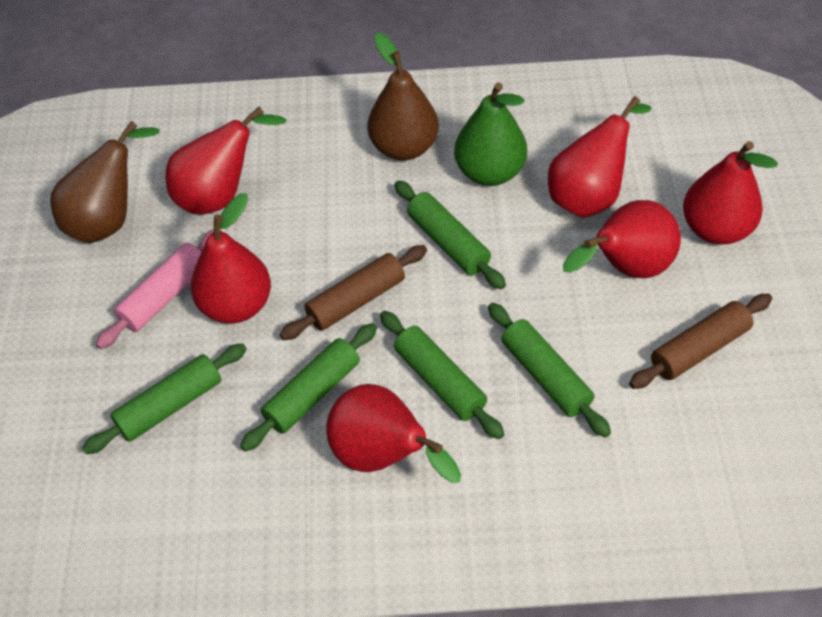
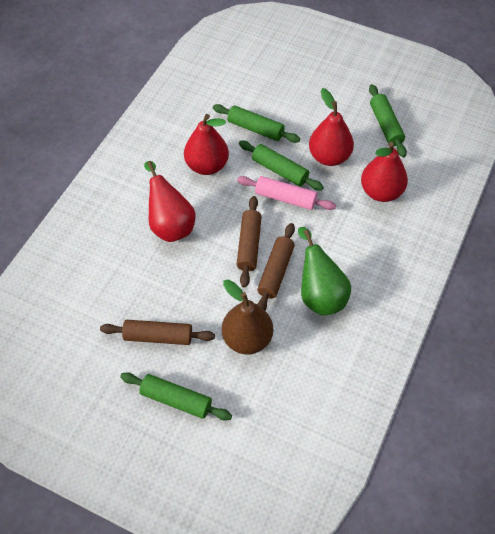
brown pear: 2 -> 1
brown rolling pin: 2 -> 3
green rolling pin: 5 -> 4
red pear: 6 -> 4

